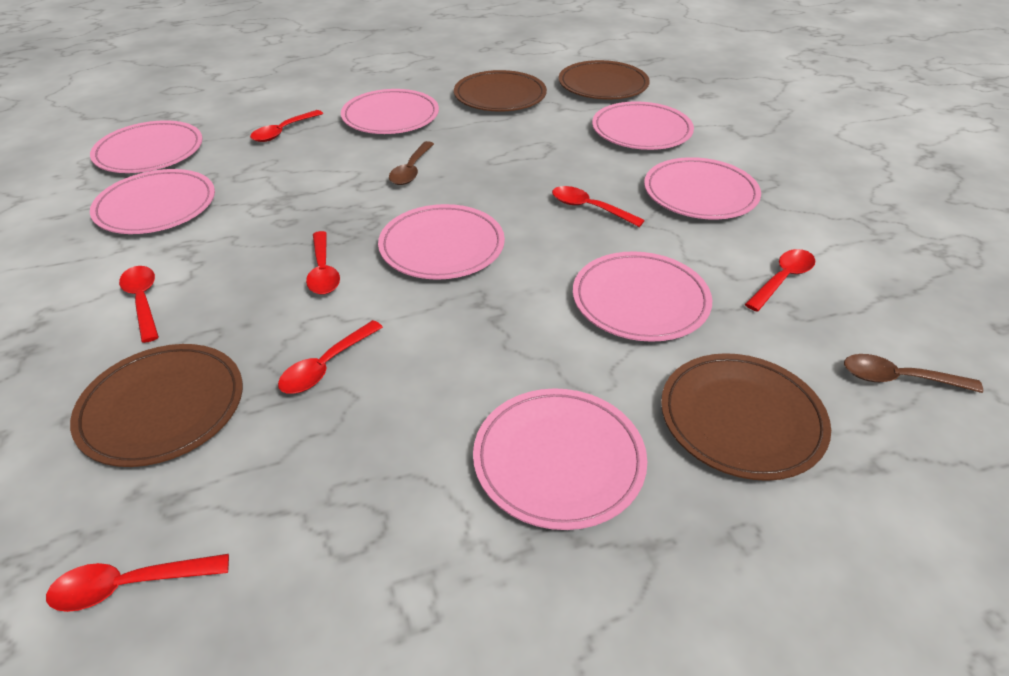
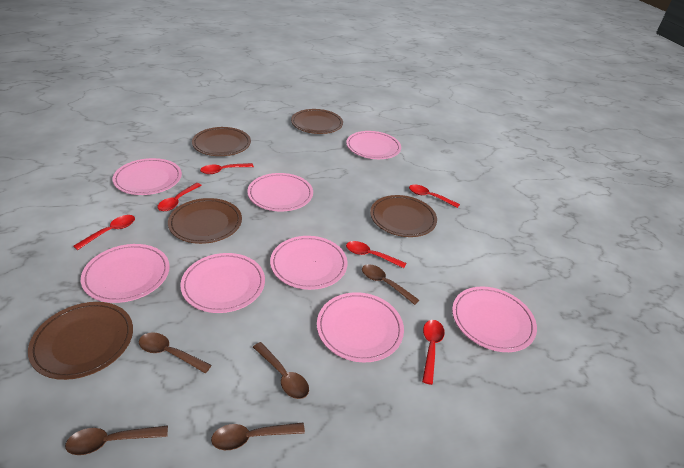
brown plate: 4 -> 5
brown spoon: 2 -> 5
red spoon: 7 -> 6

